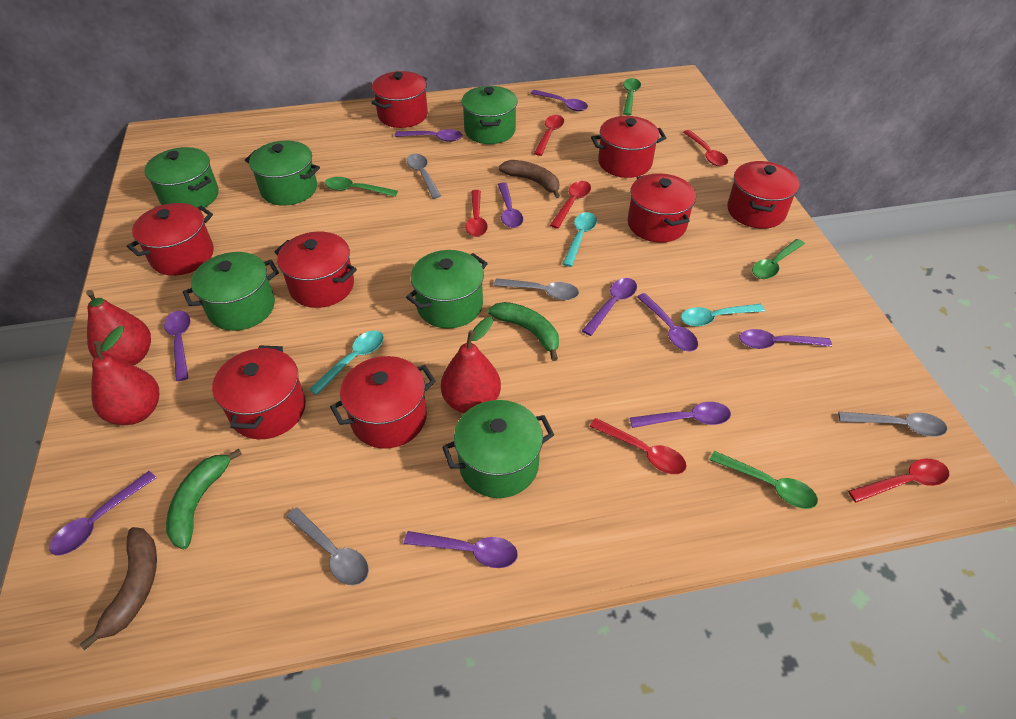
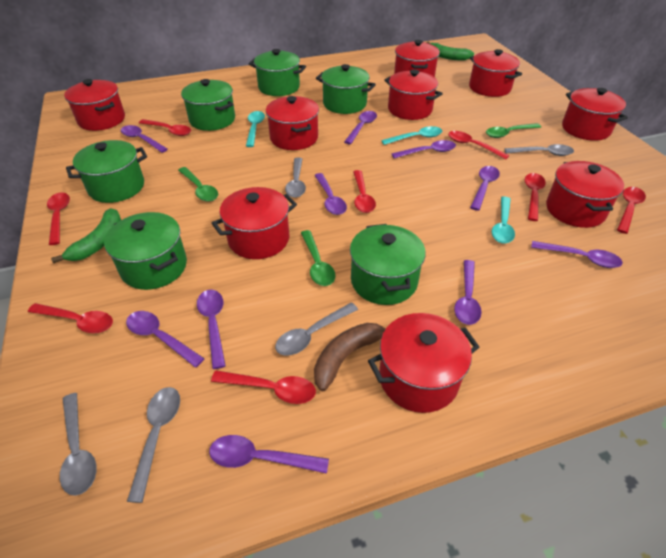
brown banana: 2 -> 1
green spoon: 4 -> 3
grey spoon: 4 -> 5
red pear: 3 -> 0
red pot: 8 -> 9
red spoon: 6 -> 8

